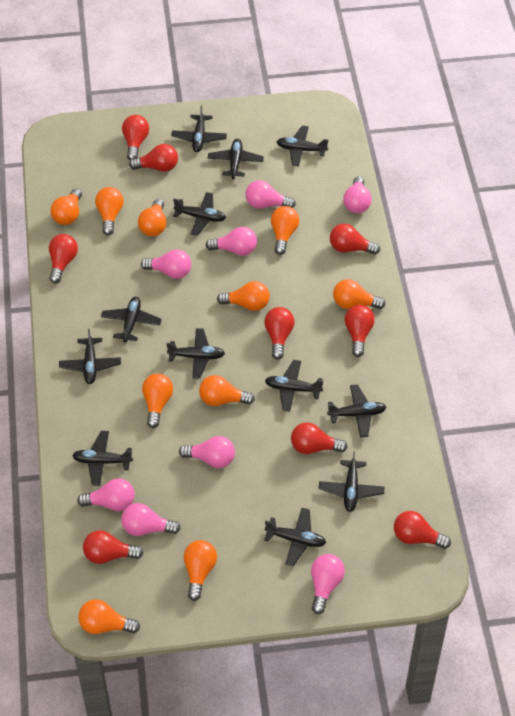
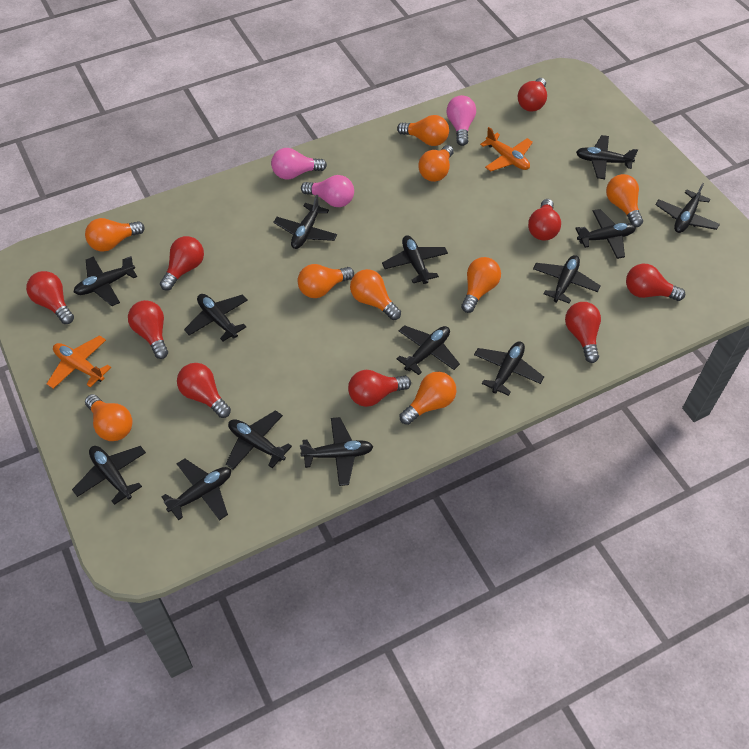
black plane: 12 -> 14
orange light bulb: 10 -> 9
orange plane: 0 -> 2
pink light bulb: 8 -> 3

